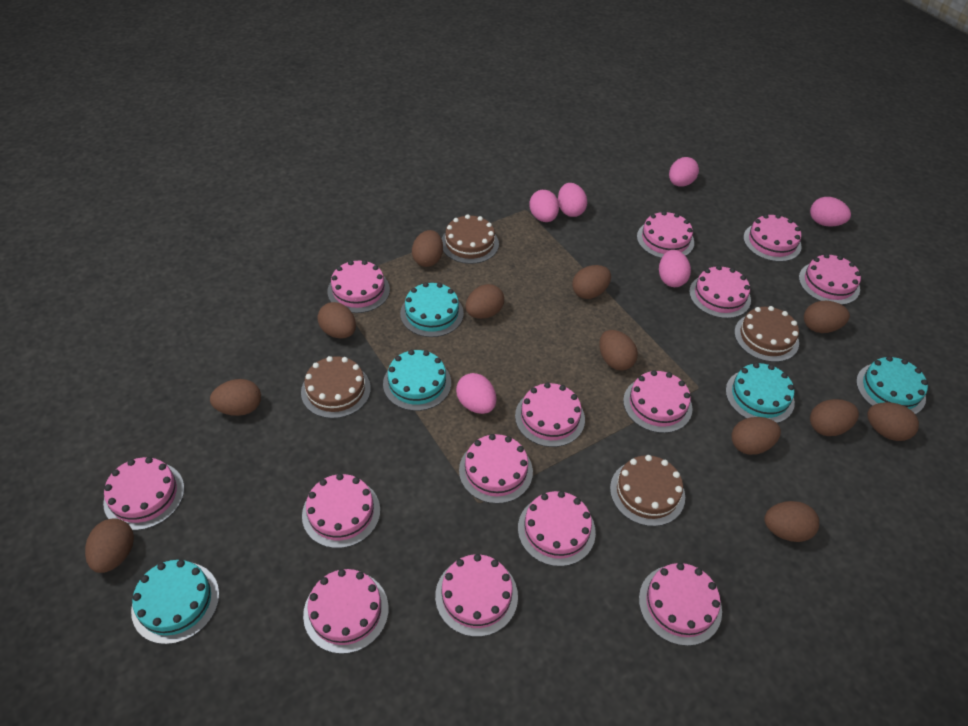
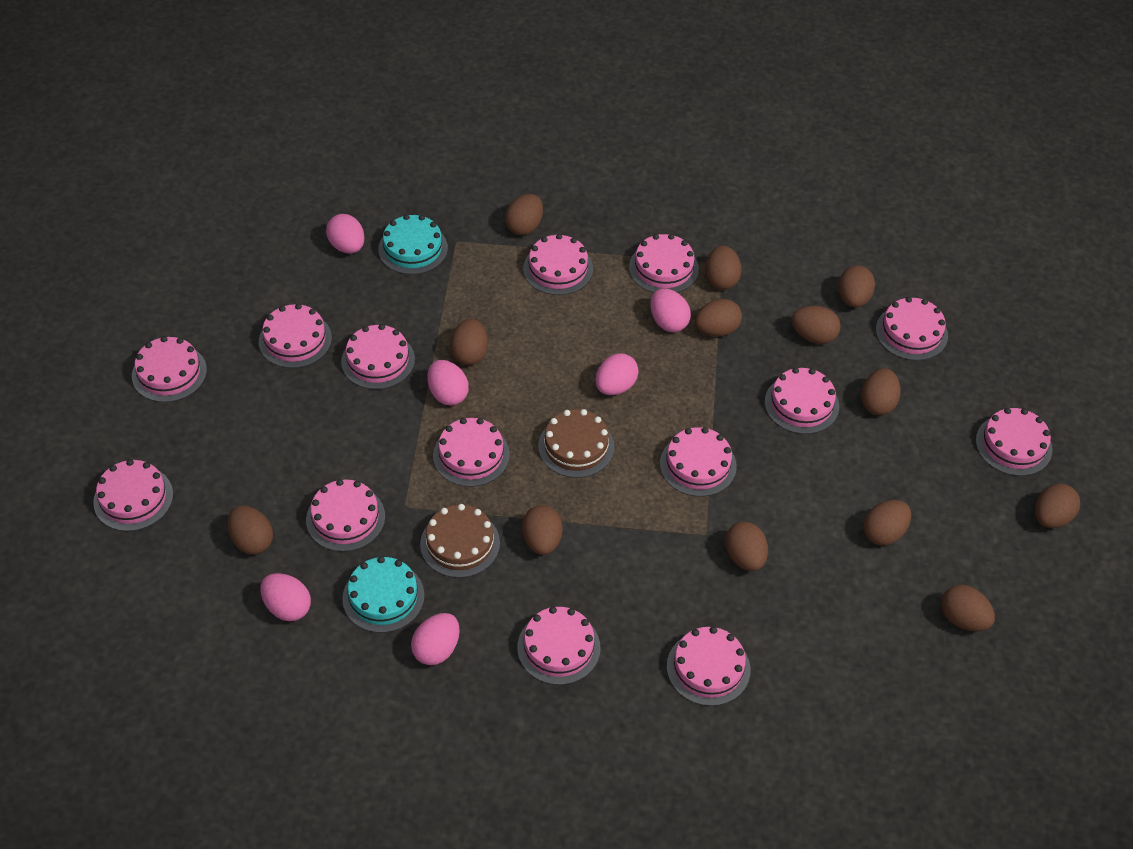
brown cake: 4 -> 2
brown egg: 12 -> 13
turquoise cake: 5 -> 2

